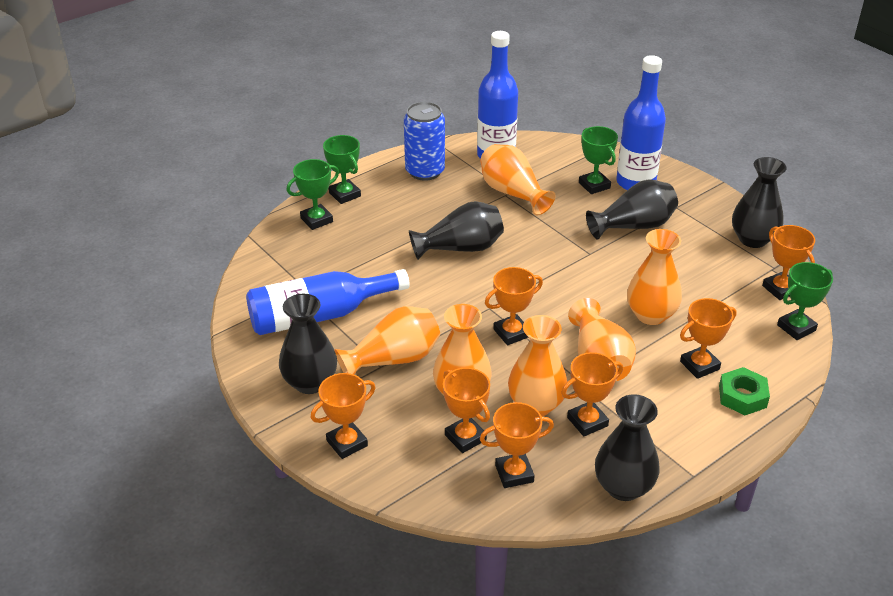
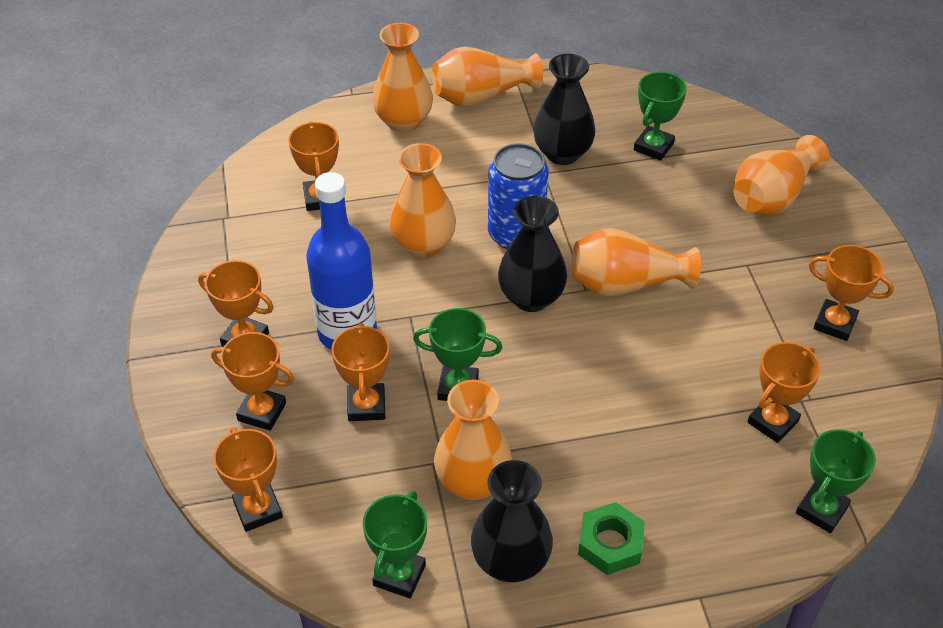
black vase: 5 -> 3
blue bottle: 3 -> 1

